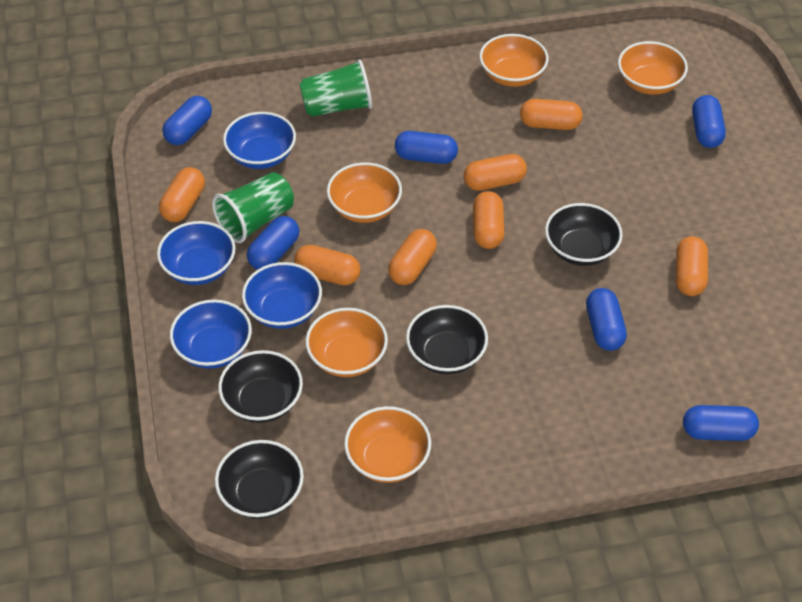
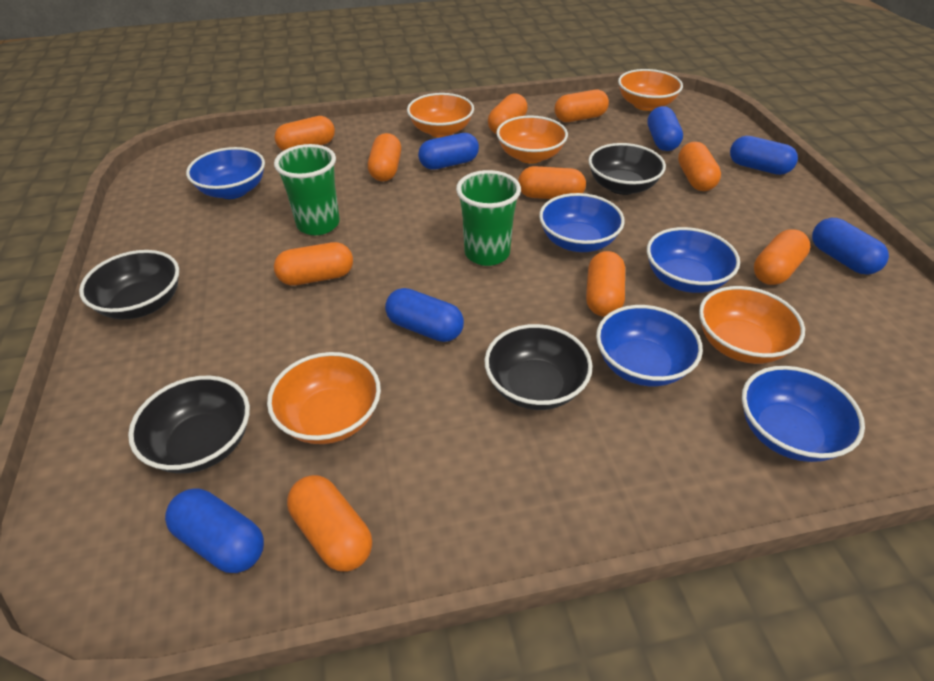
blue bowl: 4 -> 5
orange capsule: 7 -> 10

